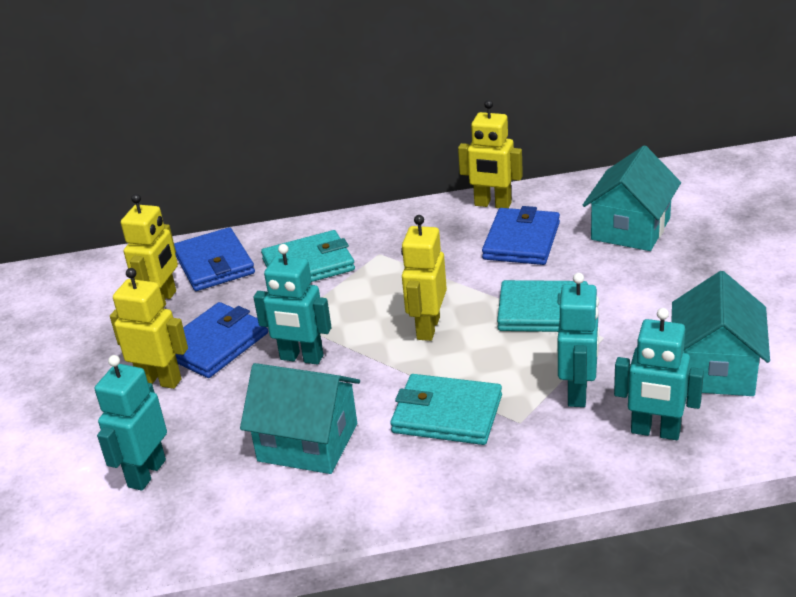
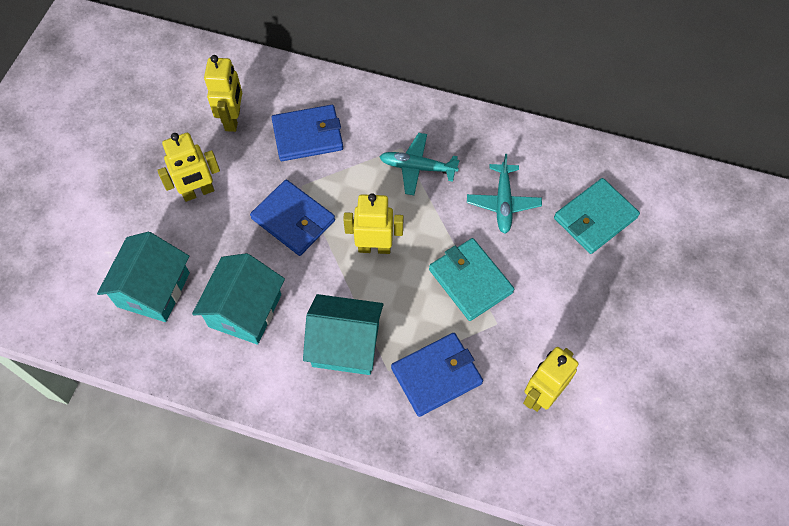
turquoise plane: 0 -> 2
turquoise robot: 4 -> 0
turquoise wallet: 3 -> 2

